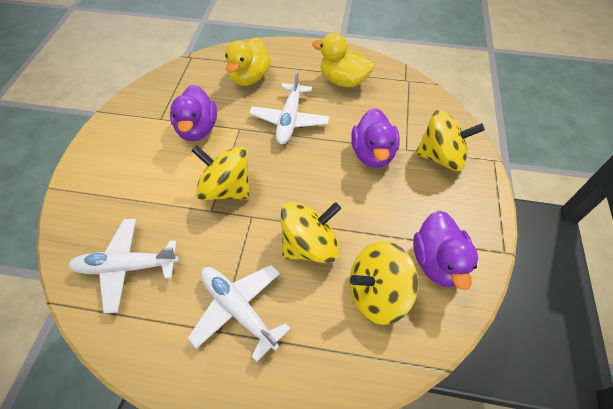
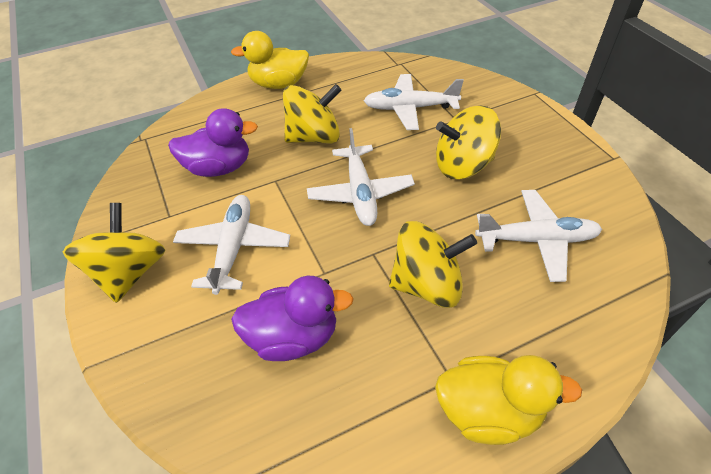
purple duck: 3 -> 2
white plane: 3 -> 4

